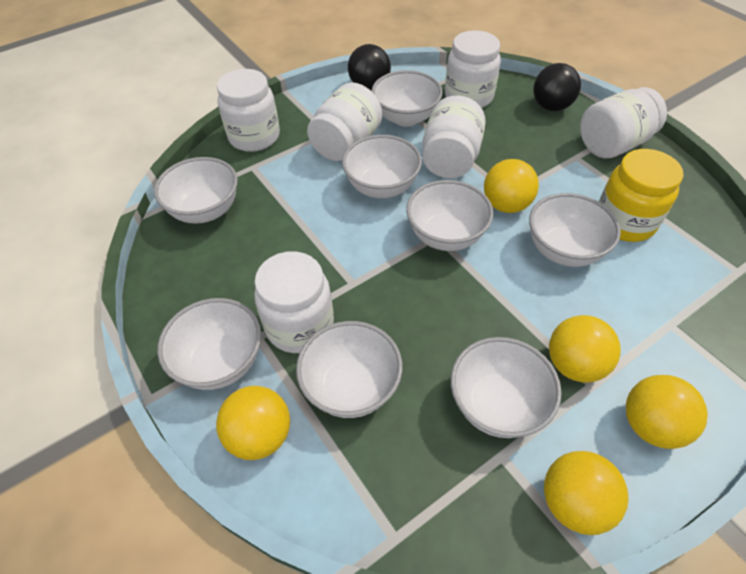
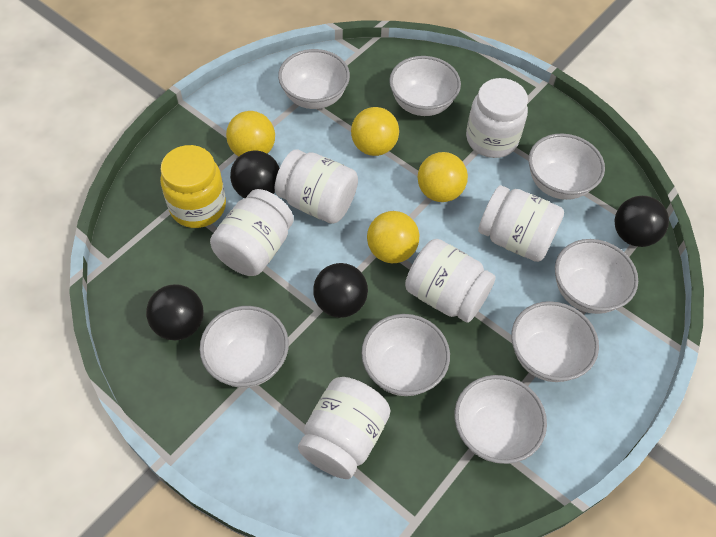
black ball: 2 -> 4
yellow ball: 5 -> 4

